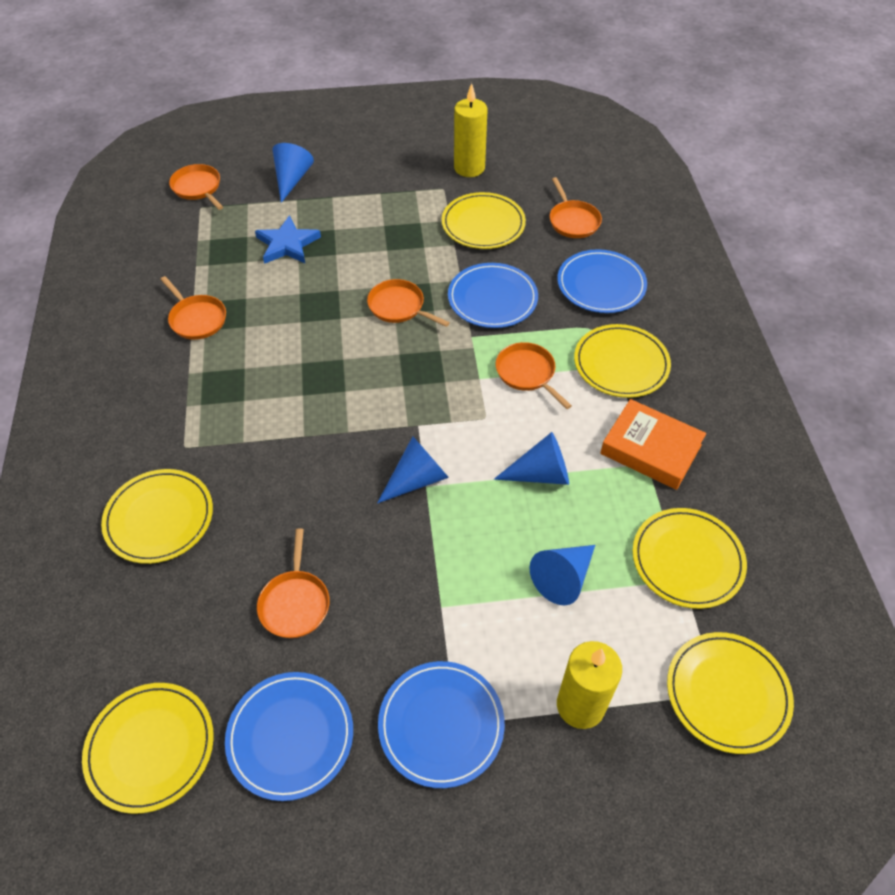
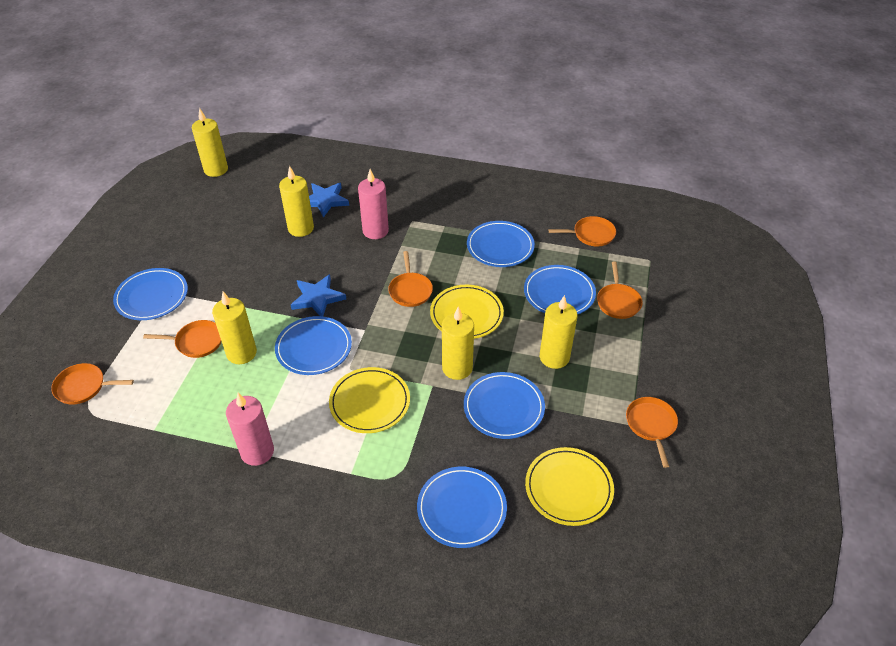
blue cone: 4 -> 0
blue plate: 4 -> 6
blue star: 1 -> 2
orange book: 1 -> 0
pink candle: 0 -> 2
yellow candle: 2 -> 5
yellow plate: 6 -> 3

